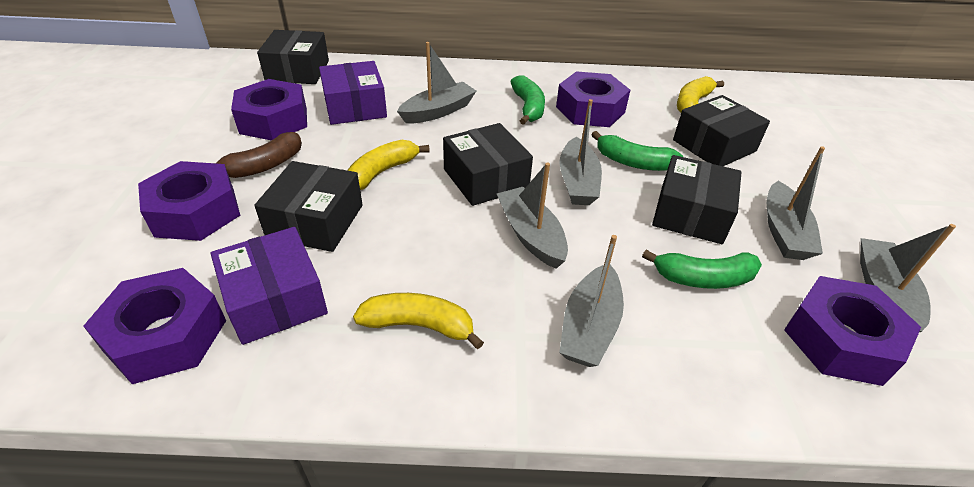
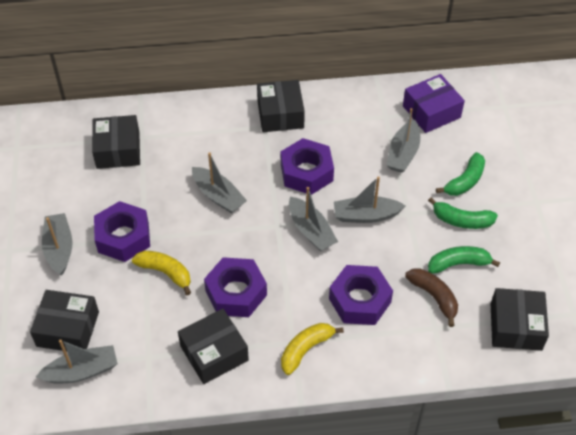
purple box: 2 -> 1
purple nut: 5 -> 4
yellow banana: 3 -> 2

